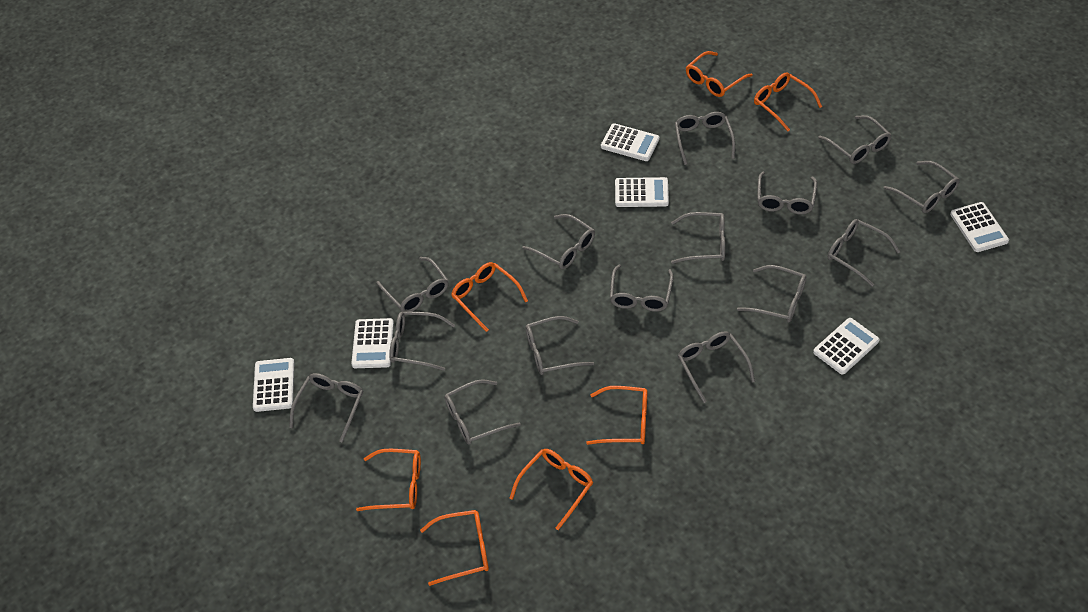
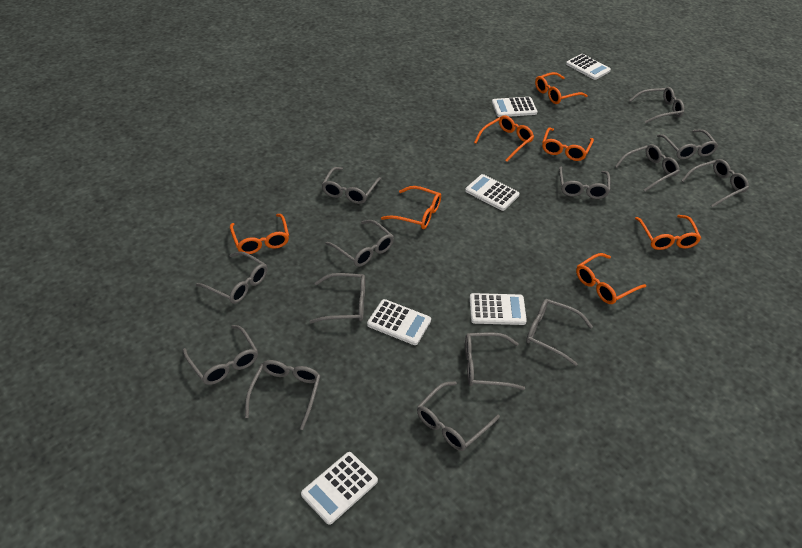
grey glasses: 15 -> 14

